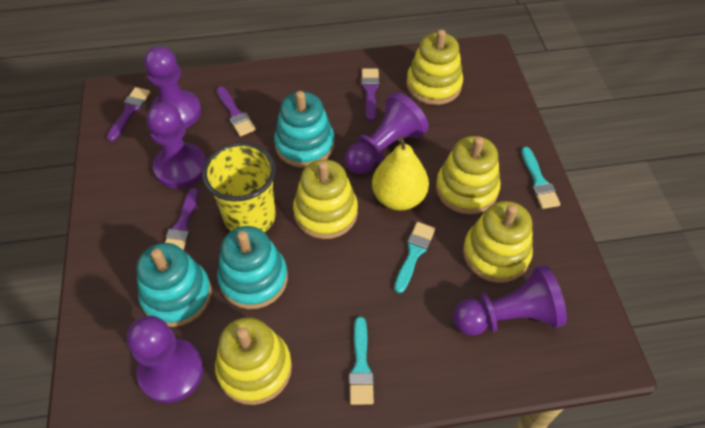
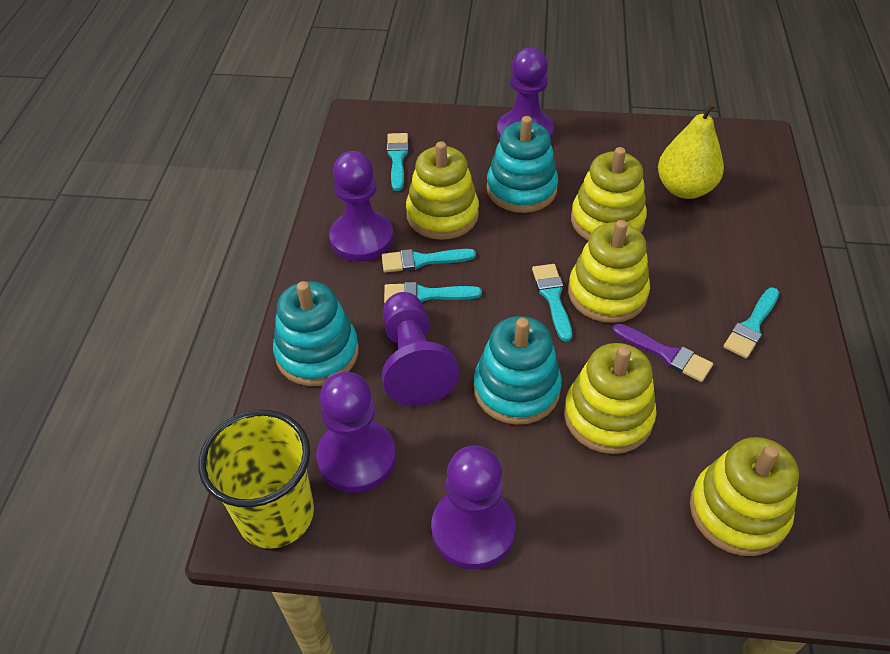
purple brush: 4 -> 1
turquoise brush: 3 -> 5

